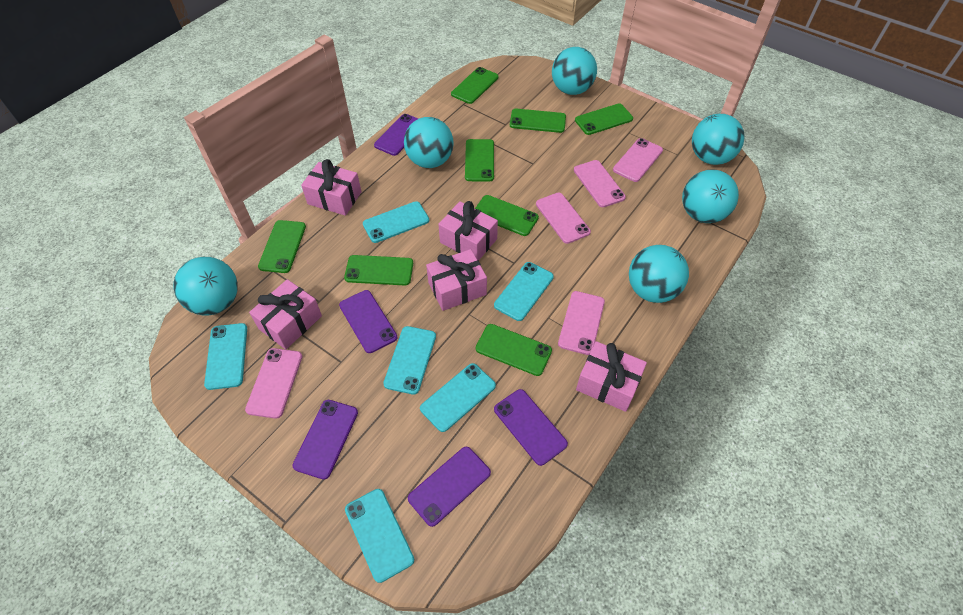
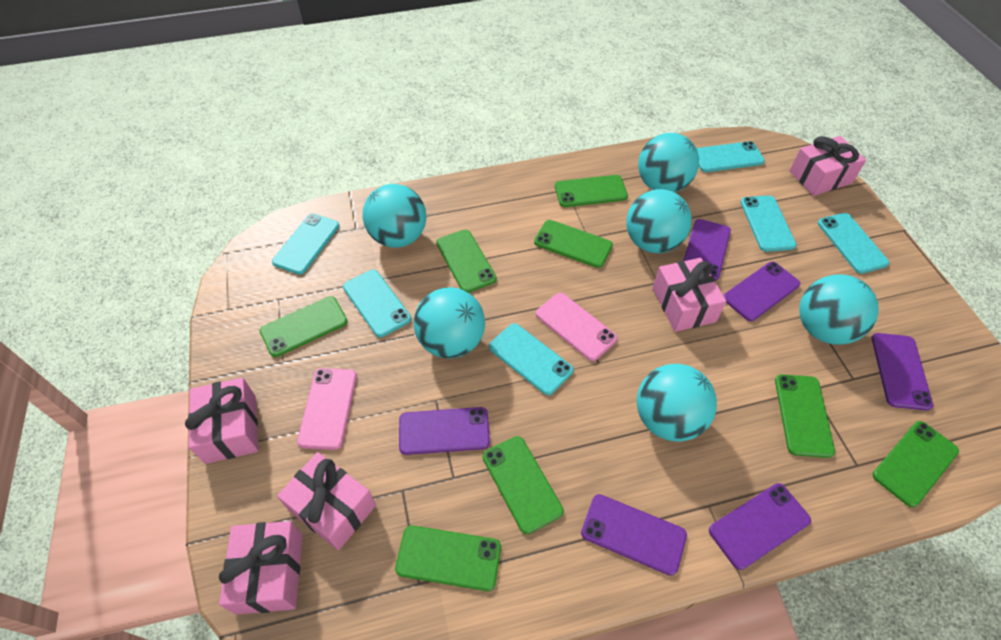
pink phone: 5 -> 2
purple phone: 5 -> 6

